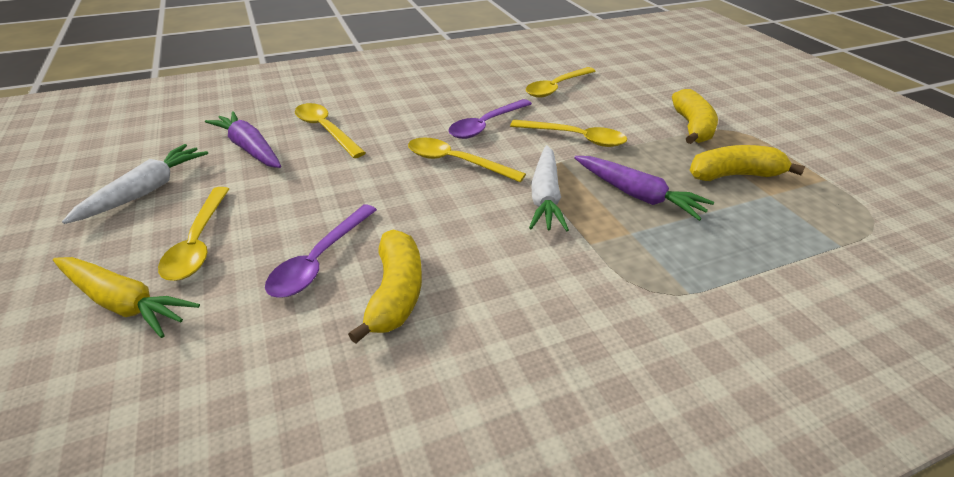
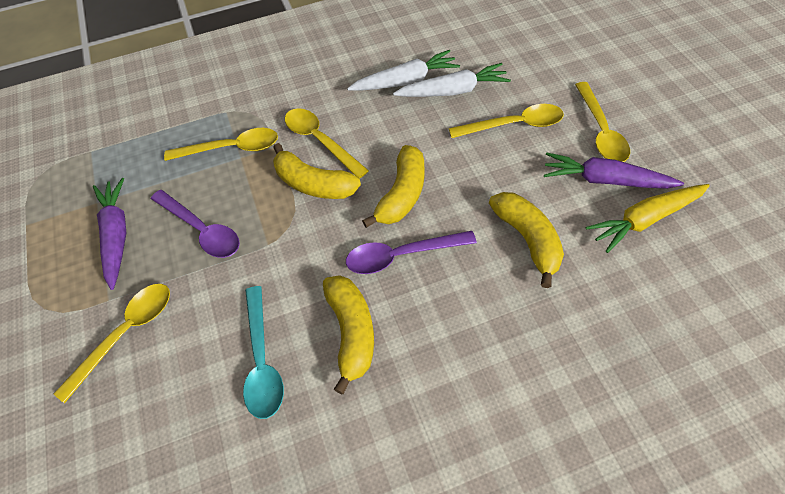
turquoise spoon: 0 -> 1
yellow banana: 3 -> 4

